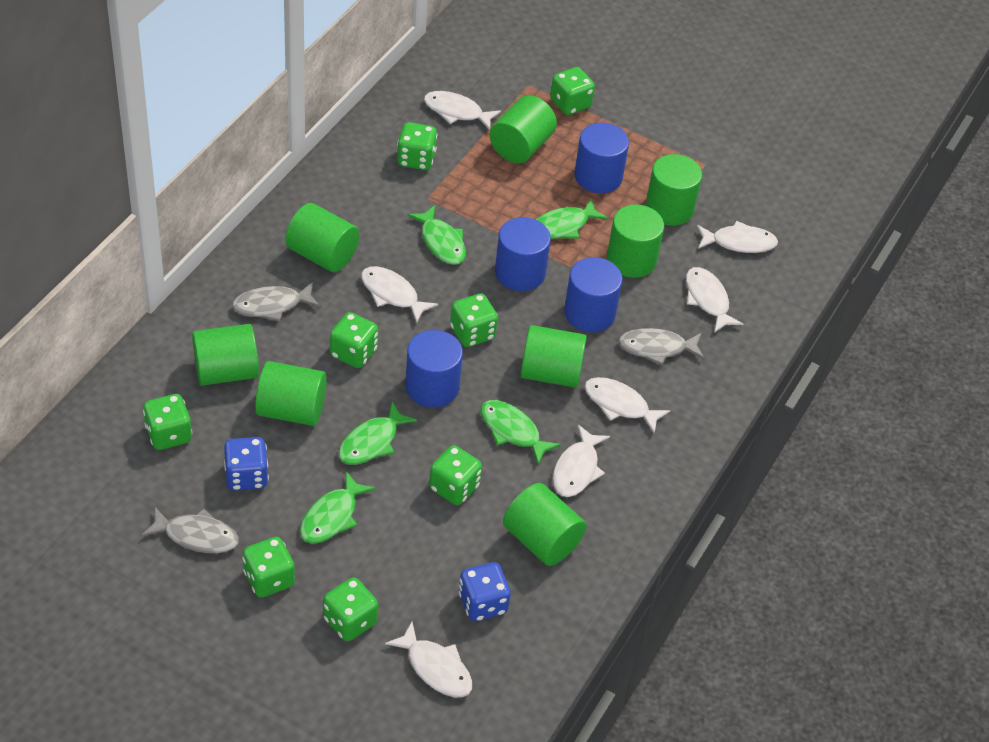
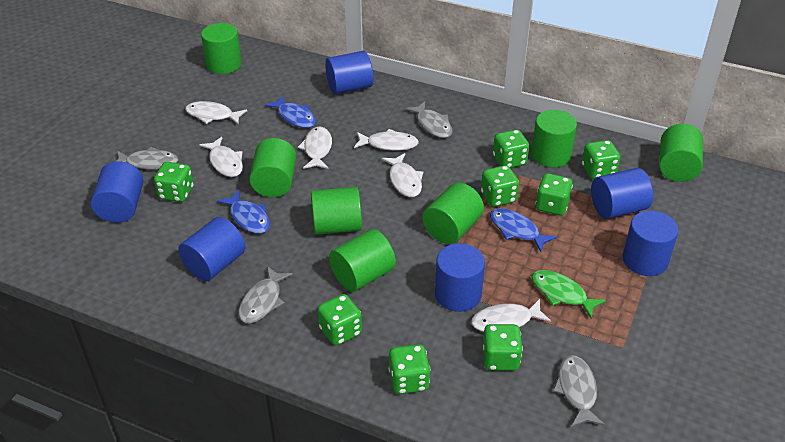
blue cylinder: 4 -> 6
blue dice: 2 -> 0
blue fish: 0 -> 3
green cylinder: 8 -> 7
green fish: 5 -> 1
grey fish: 3 -> 4
white fish: 7 -> 6

